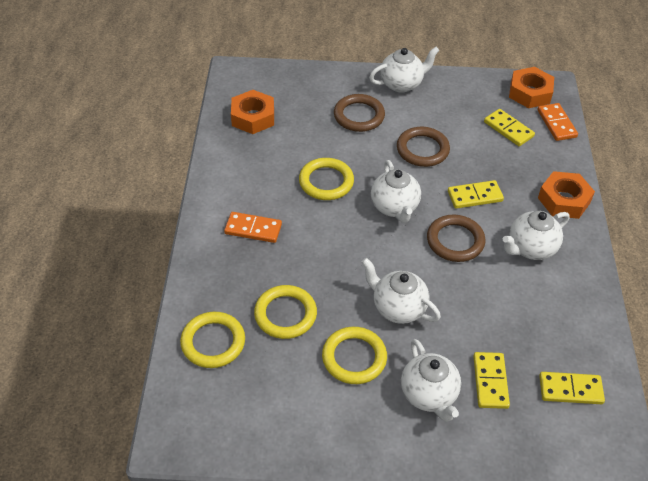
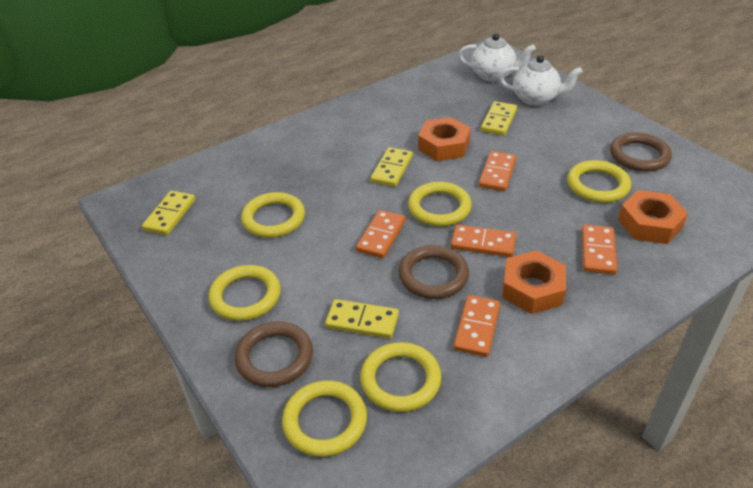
orange domino: 2 -> 5
white teapot: 5 -> 2
yellow ring: 4 -> 6

